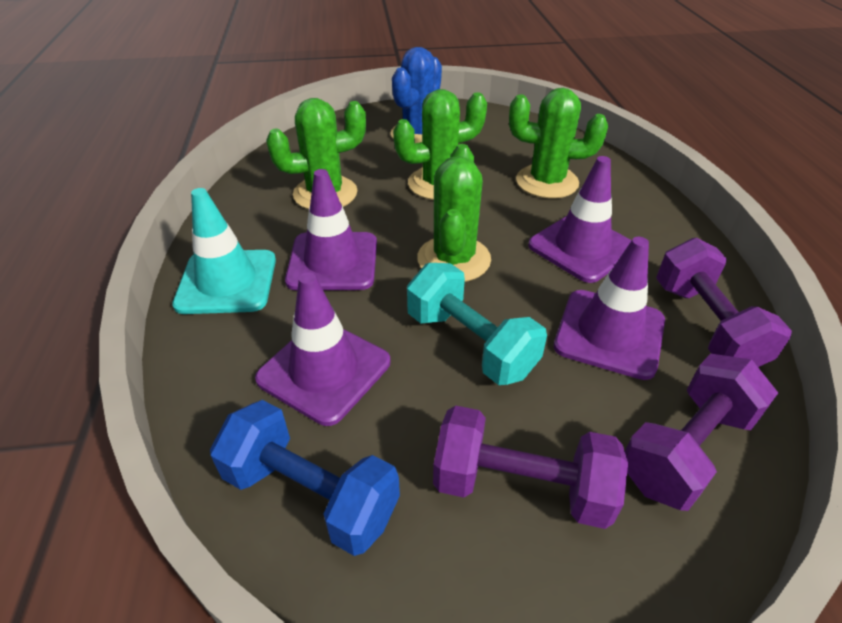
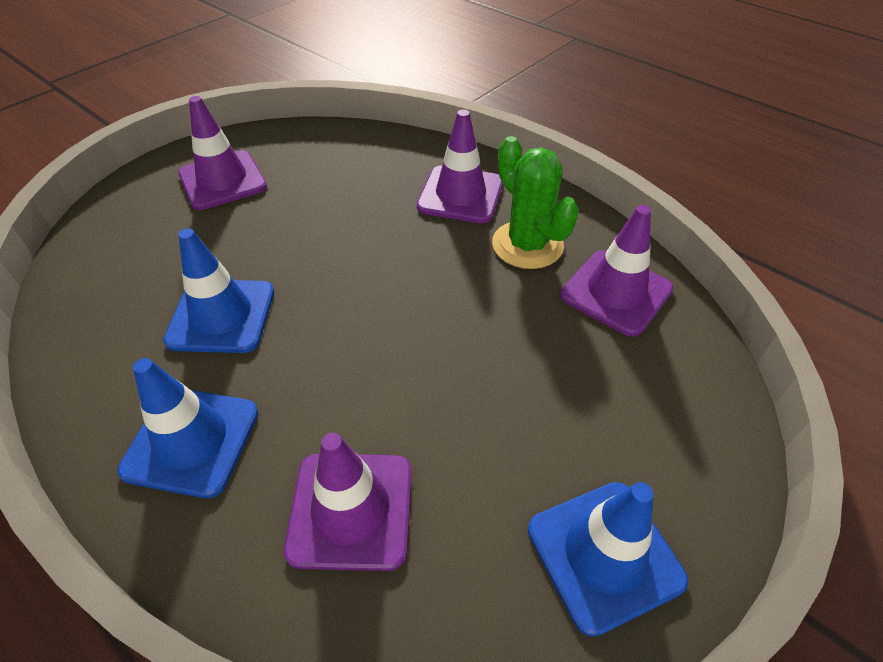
blue cactus: 1 -> 0
blue dumbbell: 1 -> 0
blue traffic cone: 0 -> 3
green cactus: 4 -> 1
purple dumbbell: 3 -> 0
turquoise dumbbell: 1 -> 0
turquoise traffic cone: 1 -> 0

